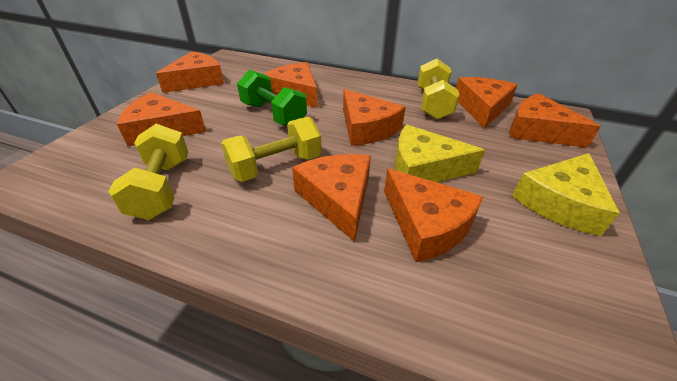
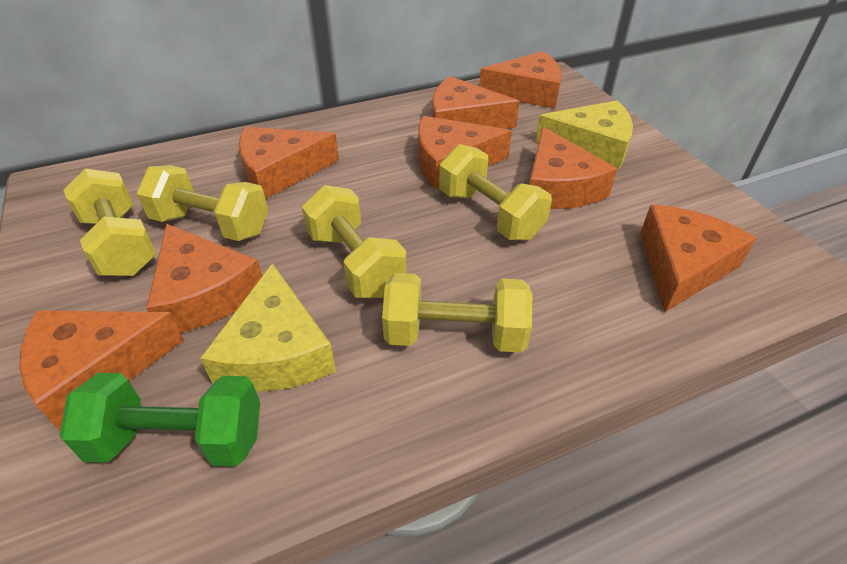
yellow dumbbell: 3 -> 5

